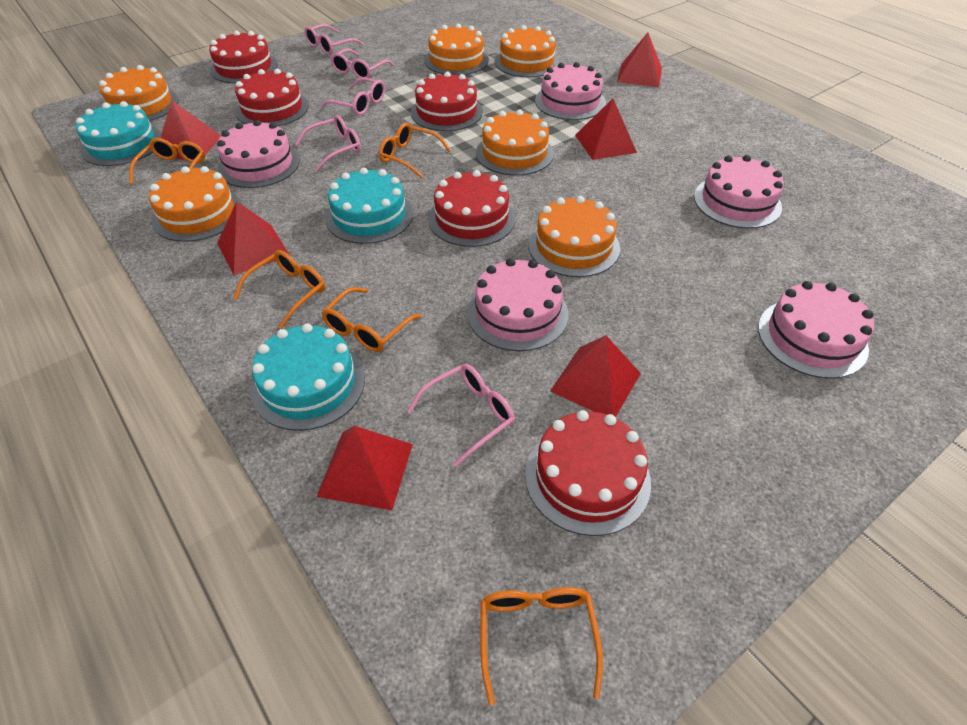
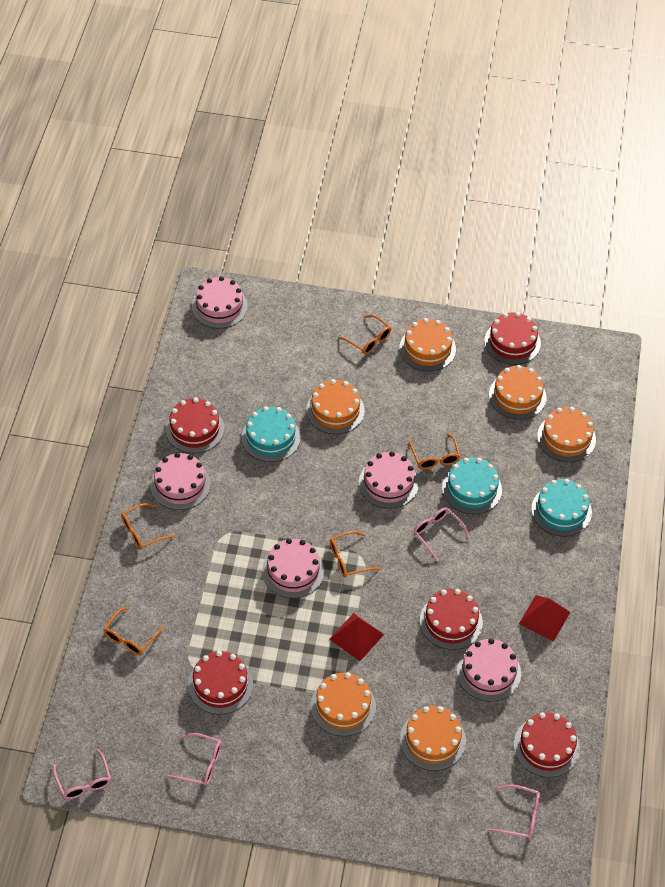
pink glasses: 5 -> 4
red pyramid: 6 -> 2

